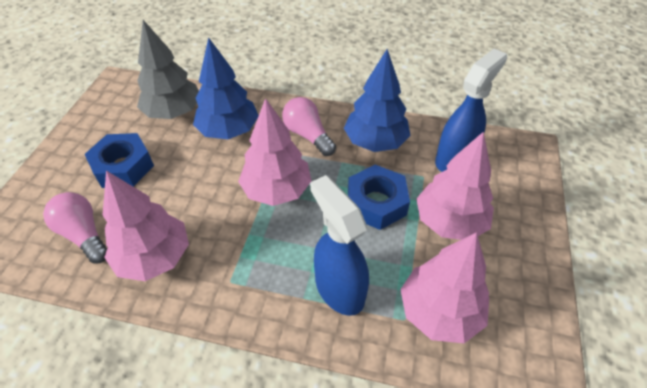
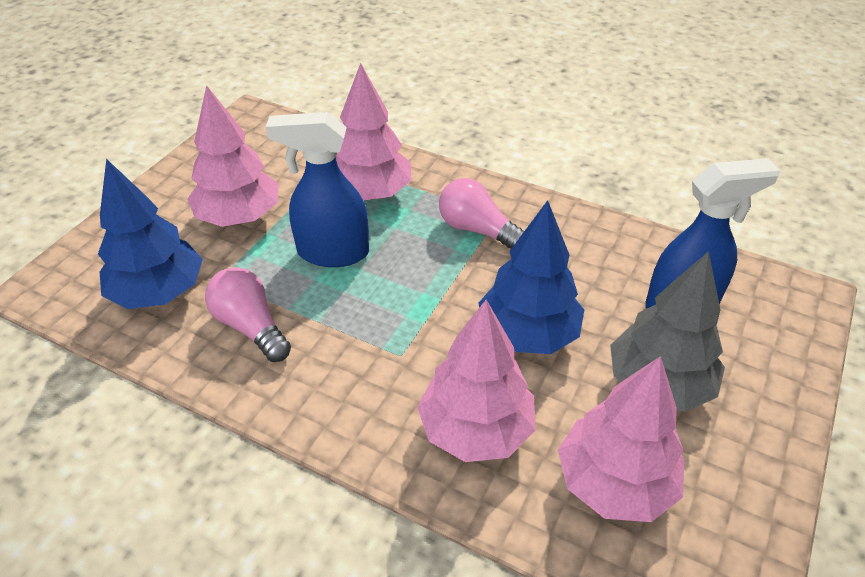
blue nut: 2 -> 0

